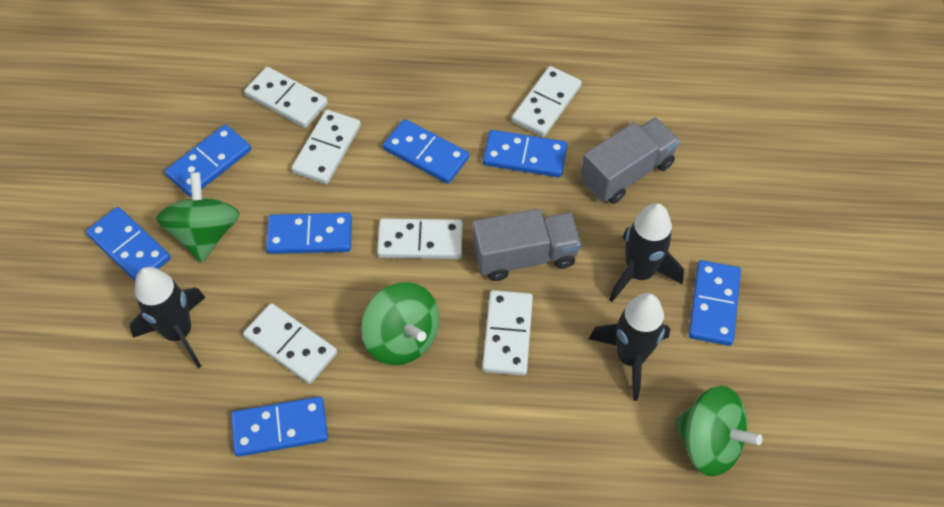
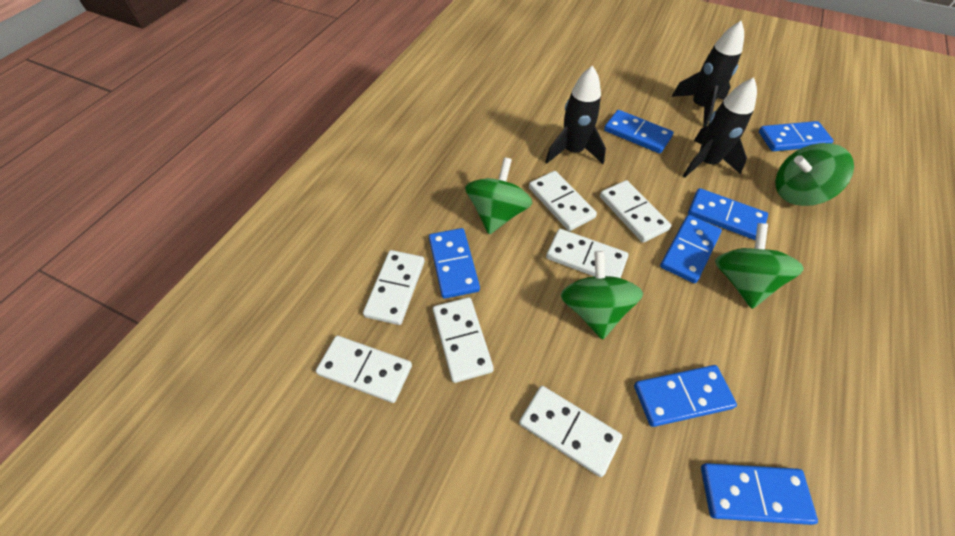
green spinning top: 3 -> 4
grey truck: 2 -> 0
white domino: 6 -> 7

